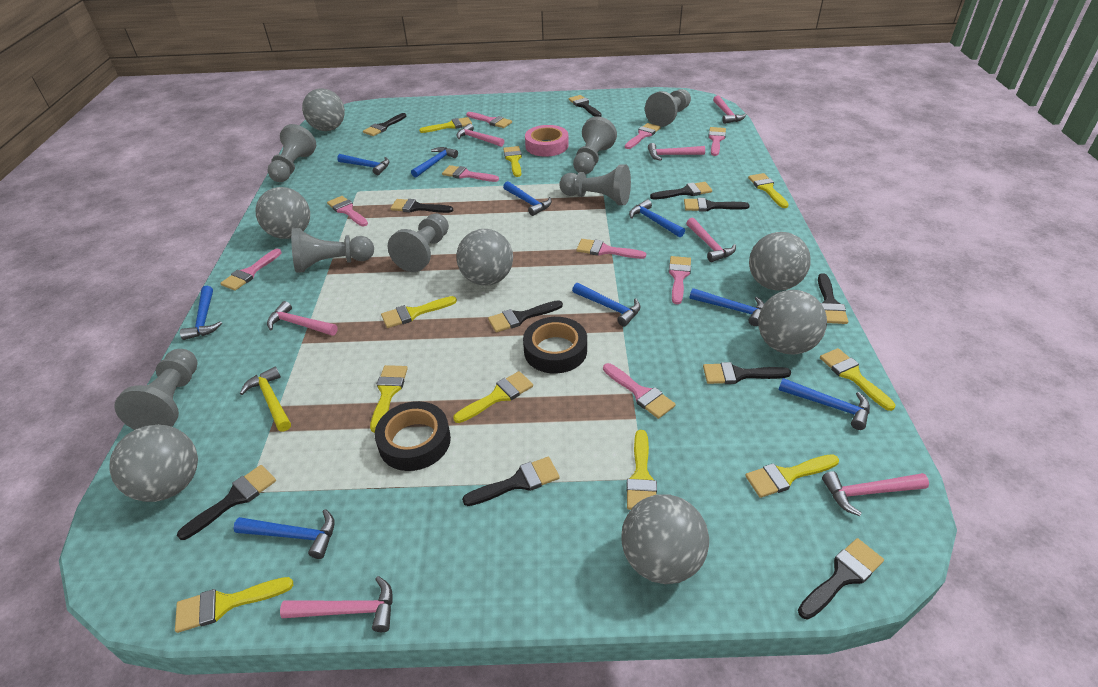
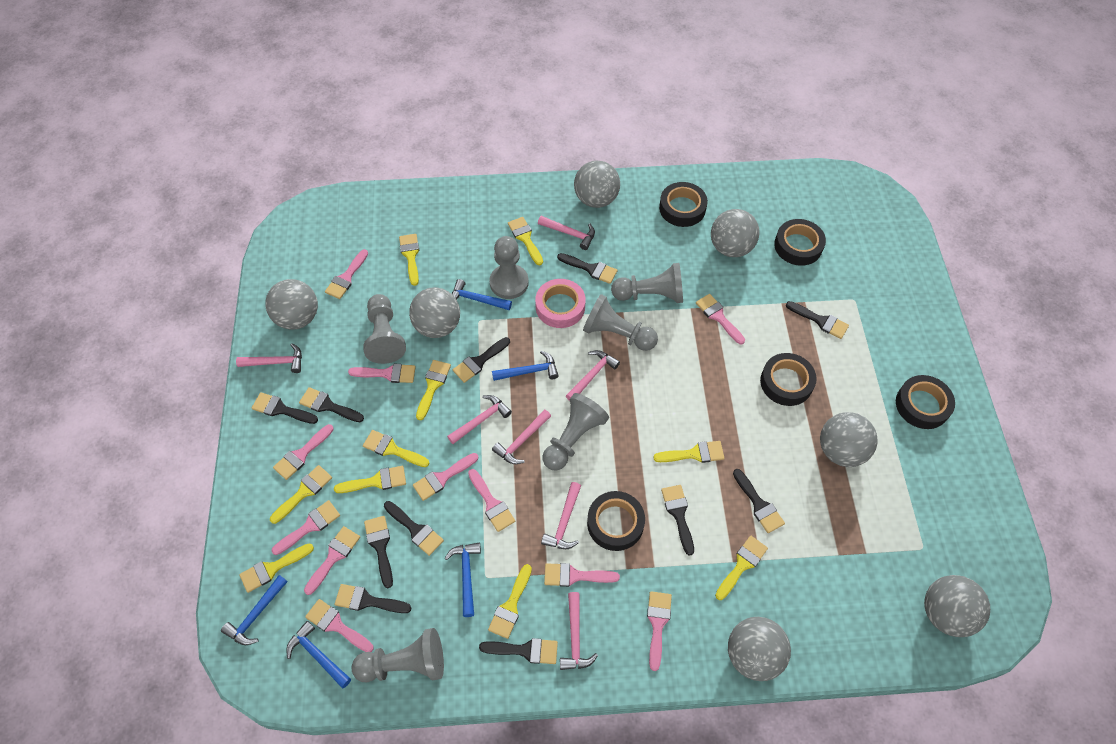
black tape: 2 -> 5
blue hammer: 9 -> 5
grey pawn: 7 -> 6
pink brush: 9 -> 11
yellow hammer: 1 -> 0

